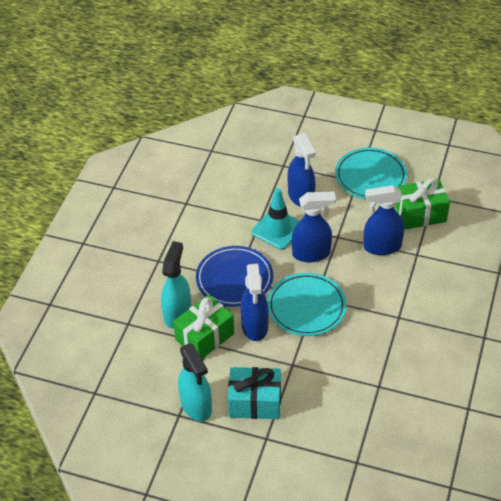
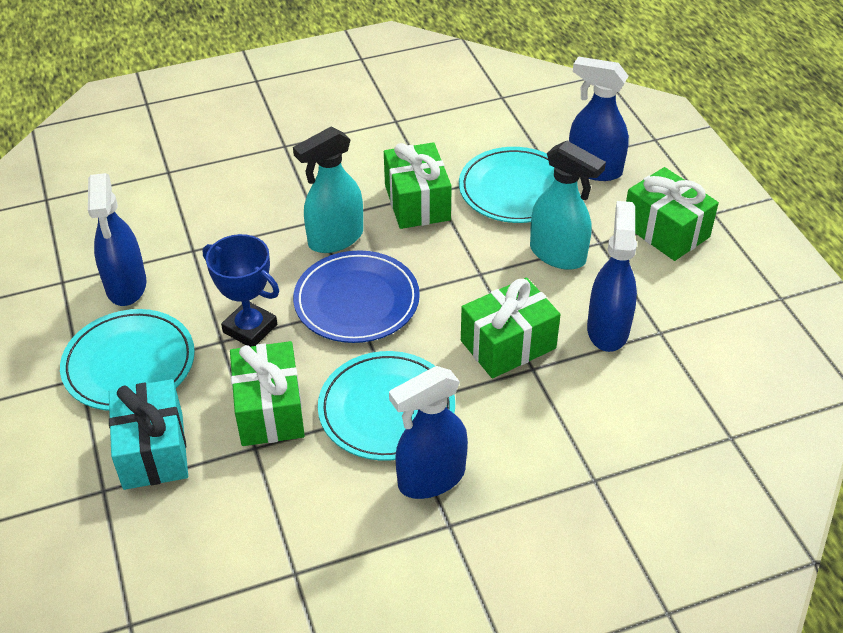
blue trophy: 0 -> 1
green gift: 2 -> 4
turquoise plate: 2 -> 3
turquoise traffic cone: 1 -> 0

